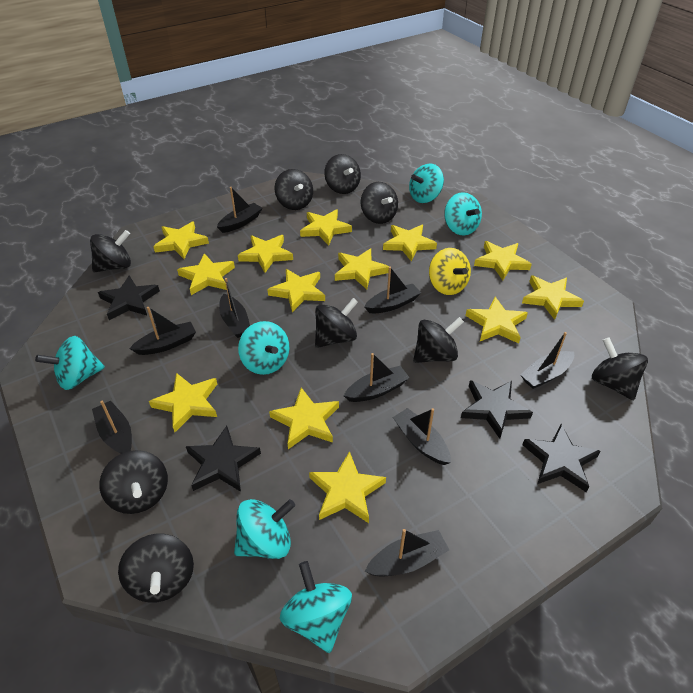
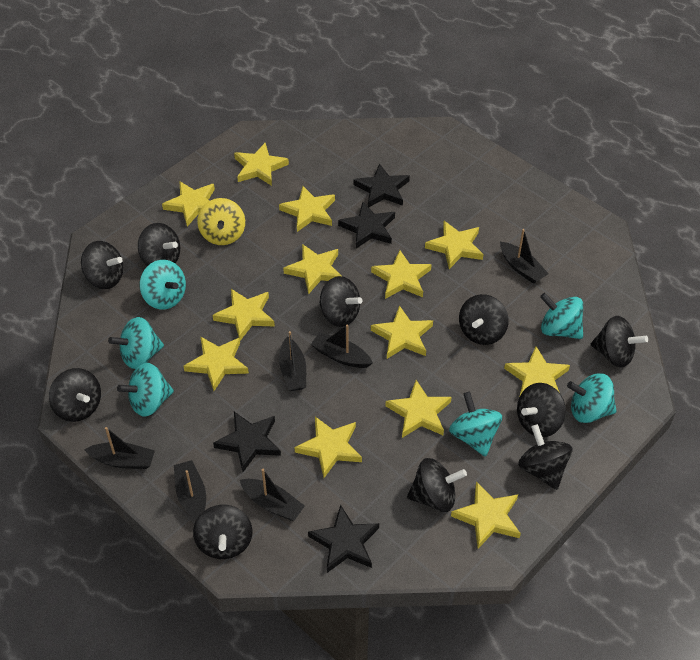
black boat: 9 -> 6
black spinning top: 9 -> 10

